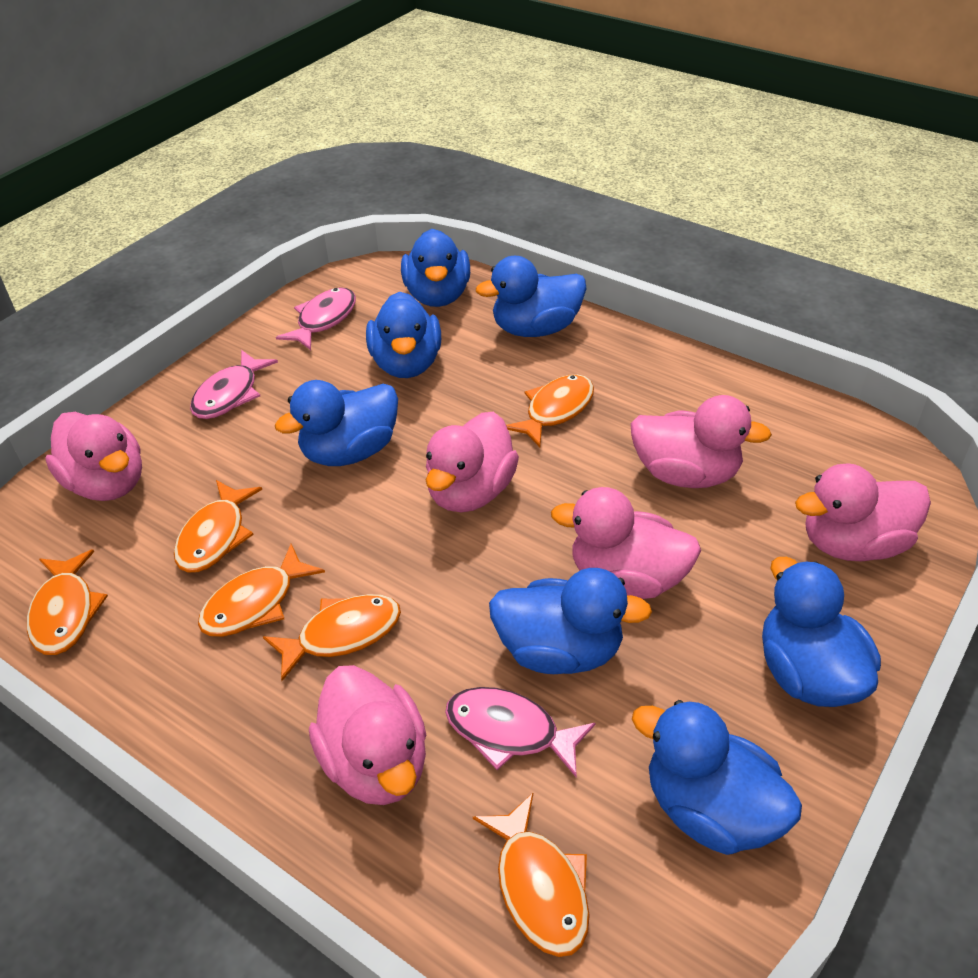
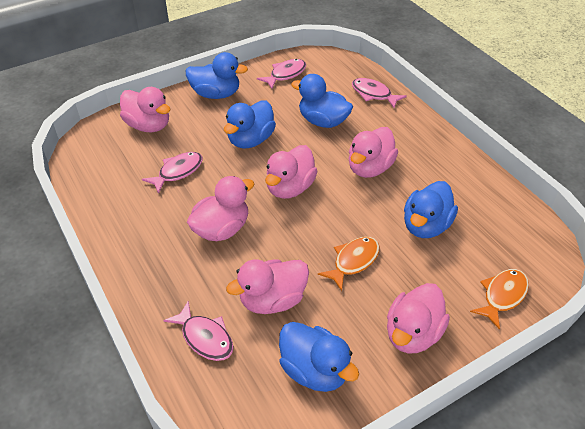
blue duck: 7 -> 5
orange fish: 6 -> 2
pink fish: 3 -> 4

